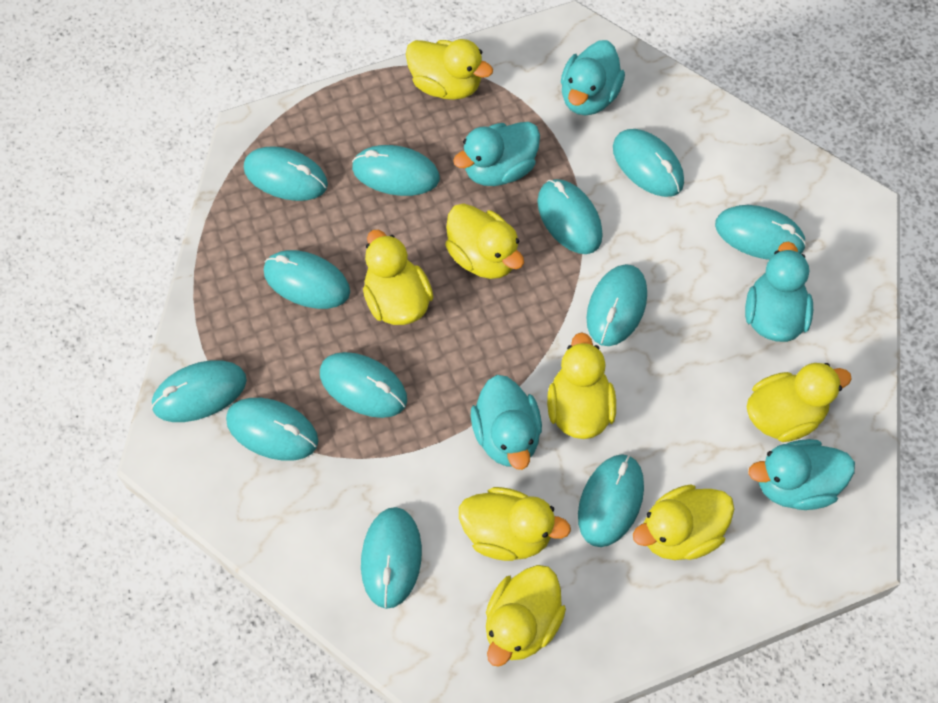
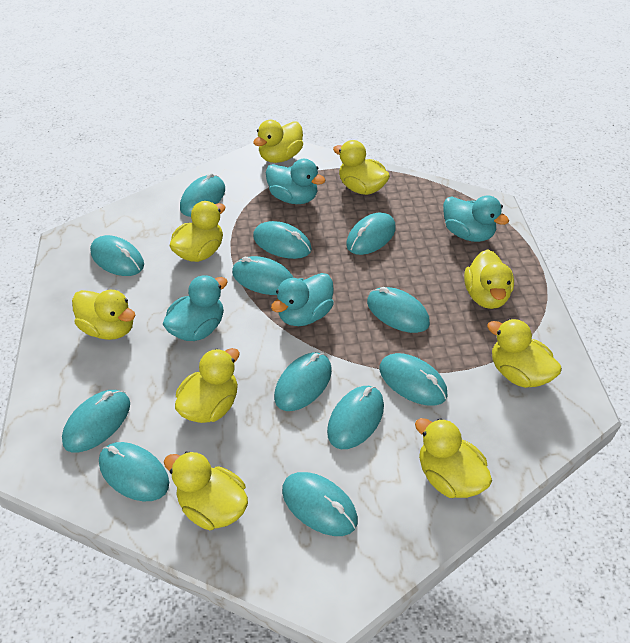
turquoise duck: 5 -> 4
yellow duck: 8 -> 9

